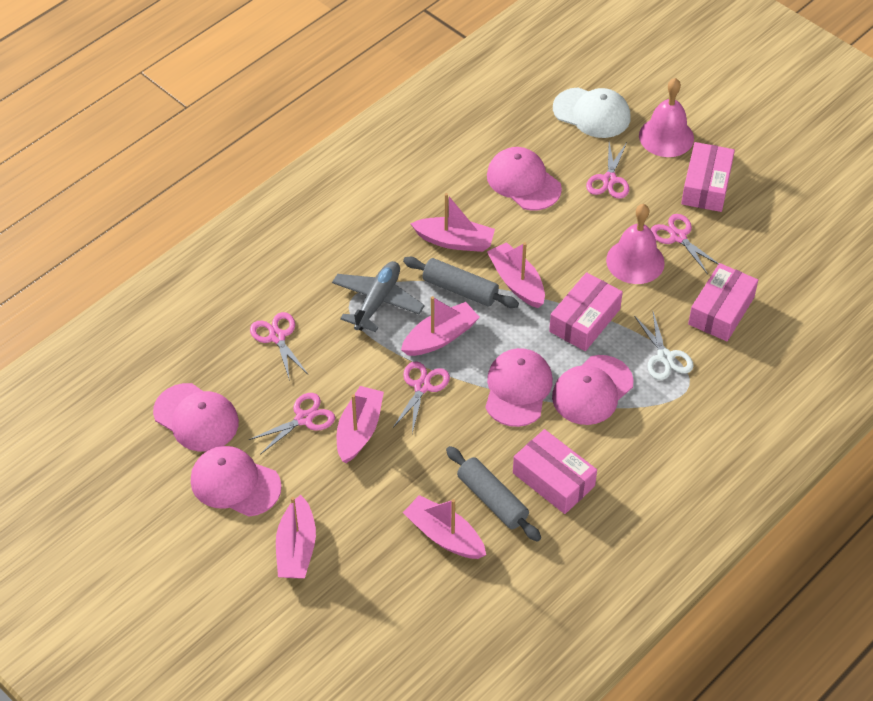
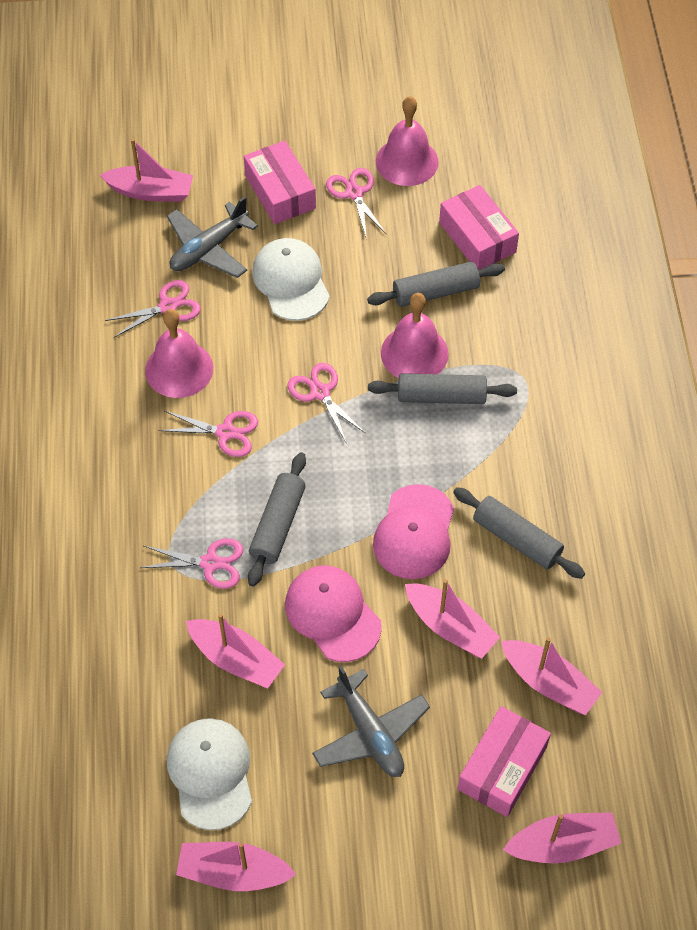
grey plane: 1 -> 2
grey rolling pin: 2 -> 4
pink bell: 2 -> 3
pink box: 4 -> 3
pink cap: 5 -> 2
white cap: 1 -> 2
white scissors: 1 -> 0

